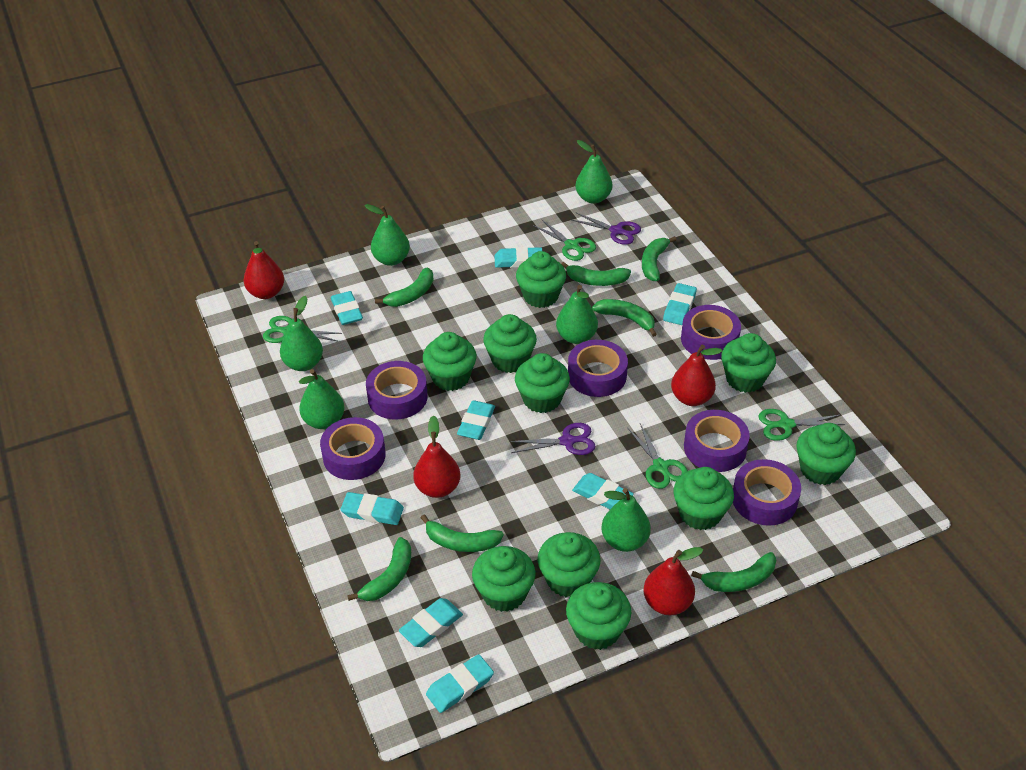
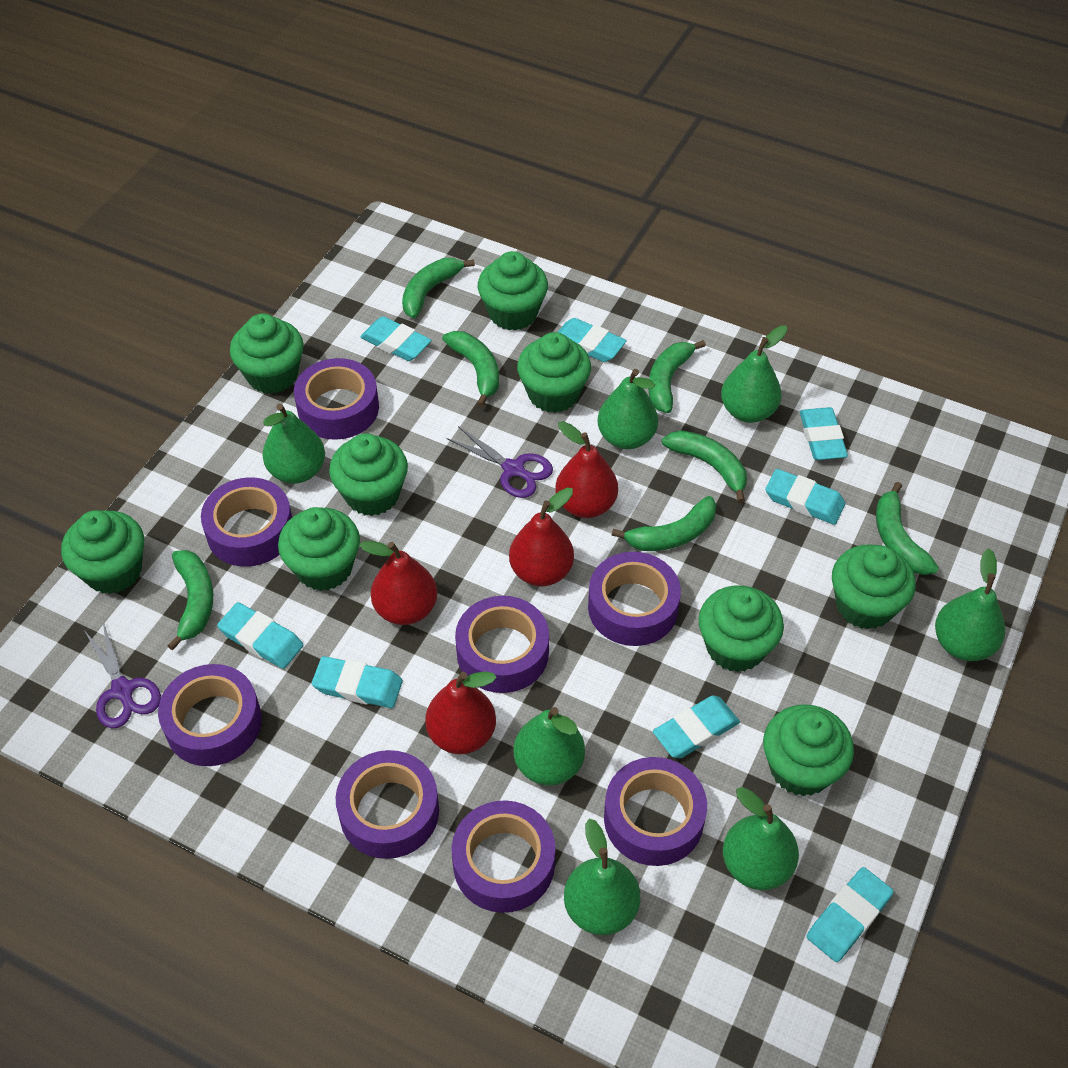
green cupcake: 10 -> 9
green pear: 6 -> 7
green scissors: 4 -> 0
purple tape: 6 -> 8

